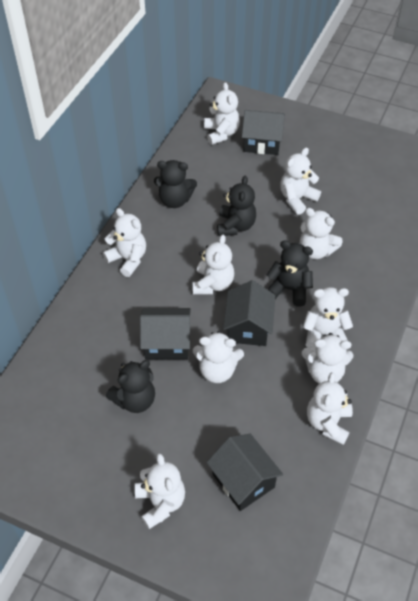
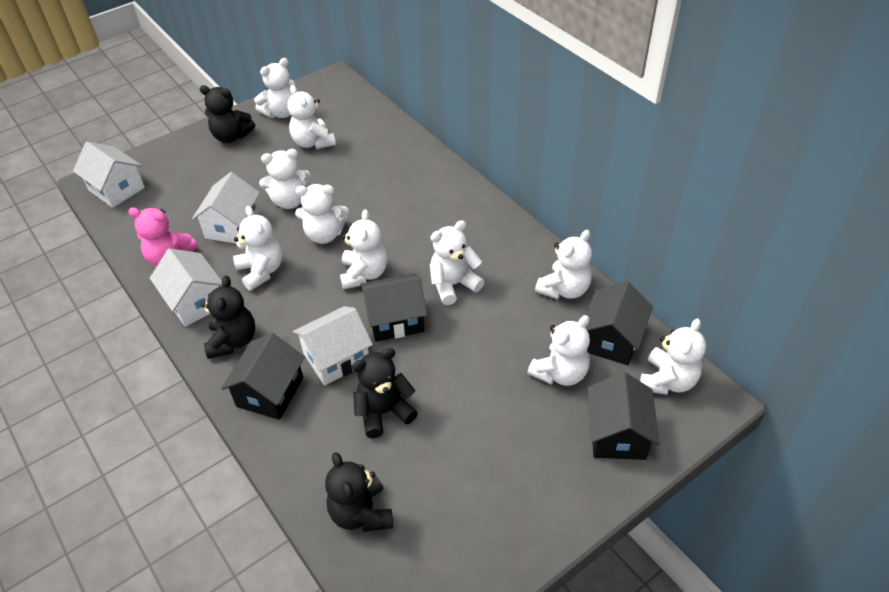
pink teddy bear: 0 -> 1
white house: 0 -> 4

